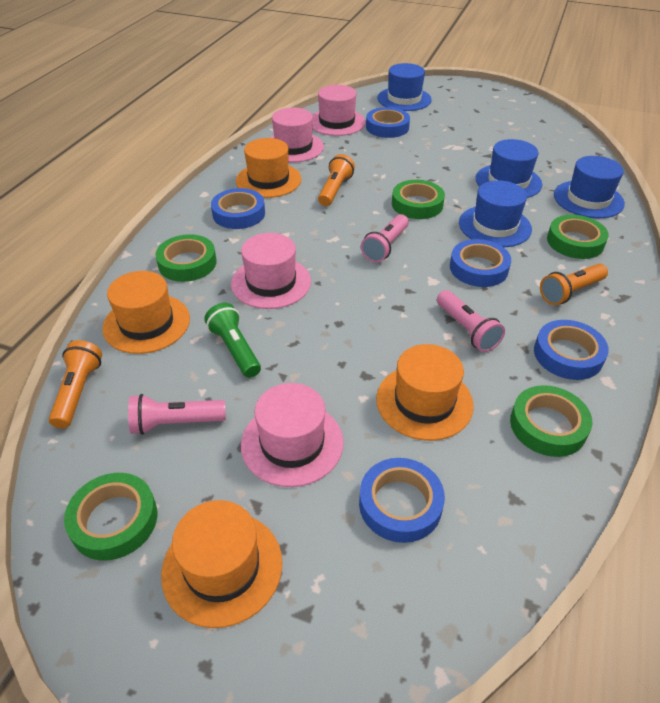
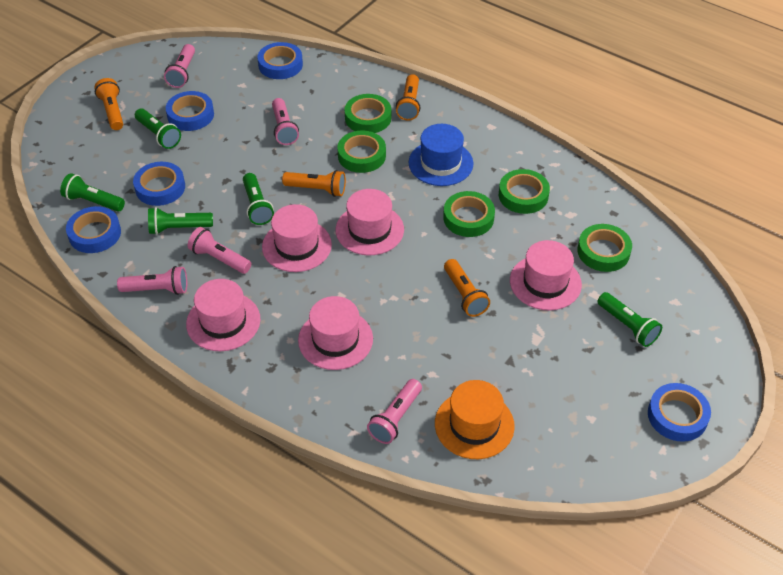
blue hat: 4 -> 1
green flashlight: 1 -> 5
orange flashlight: 3 -> 4
orange hat: 4 -> 1
pink flashlight: 3 -> 5
pink hat: 4 -> 5

